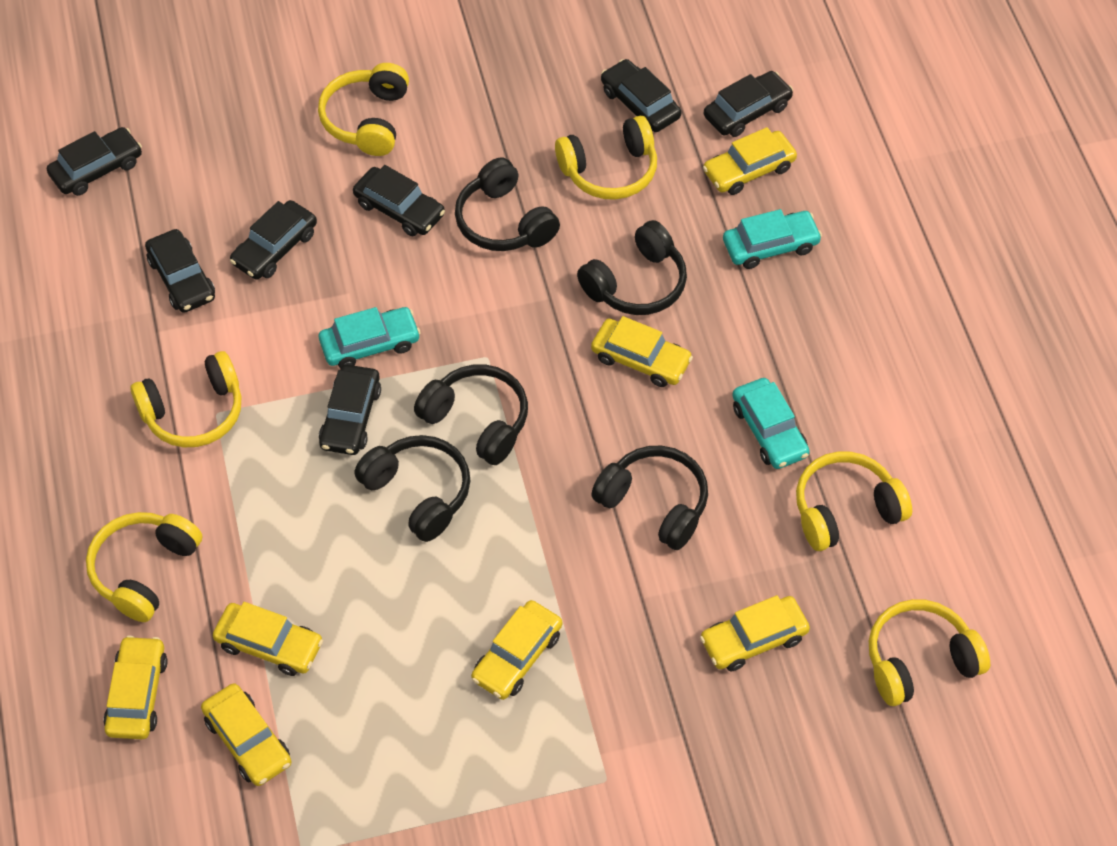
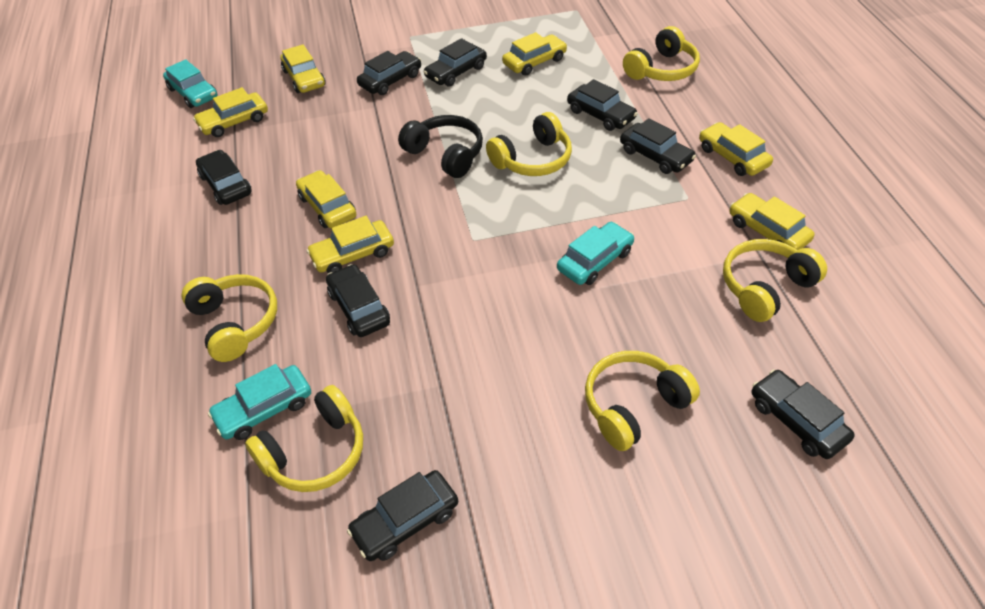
black car: 7 -> 8
black headphones: 5 -> 1

